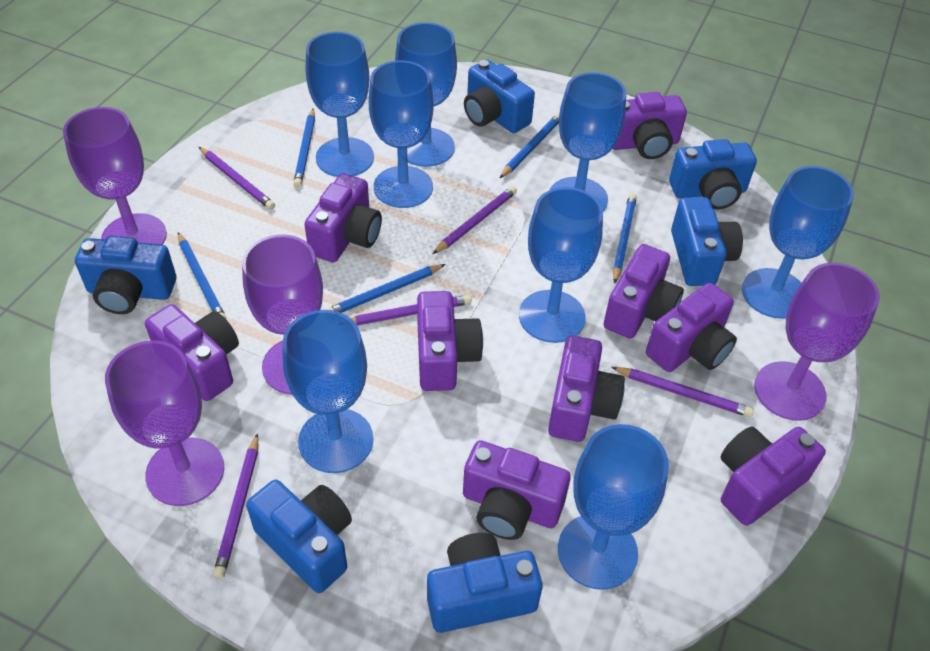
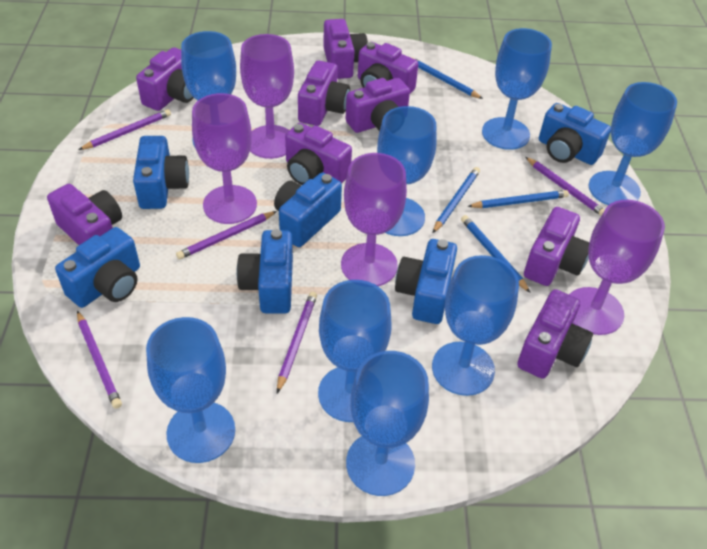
blue pencil: 5 -> 4

